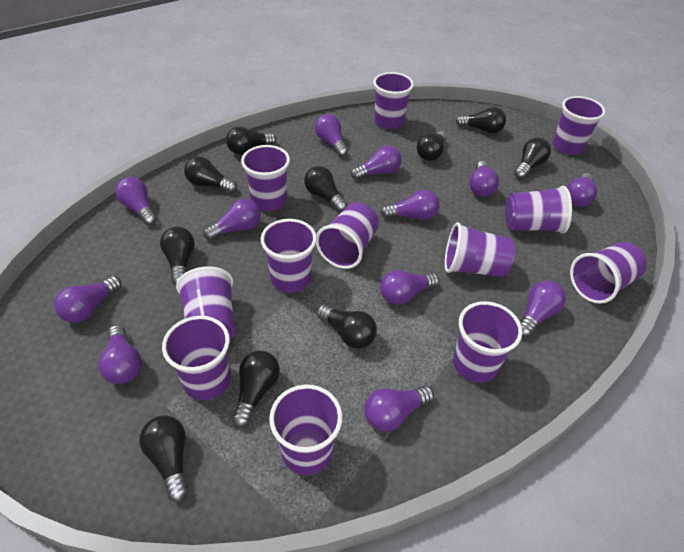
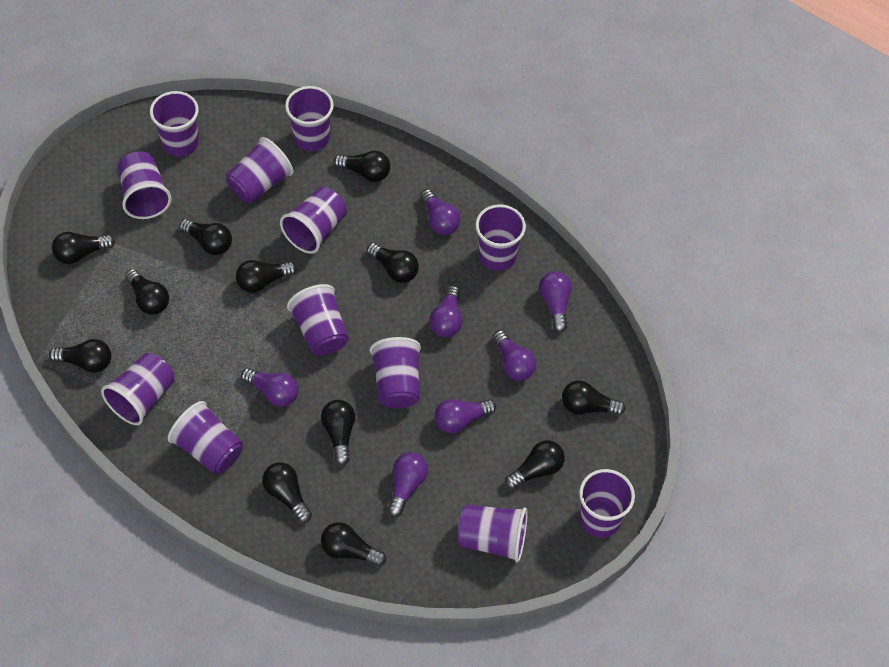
black light bulb: 10 -> 12
purple light bulb: 12 -> 7

